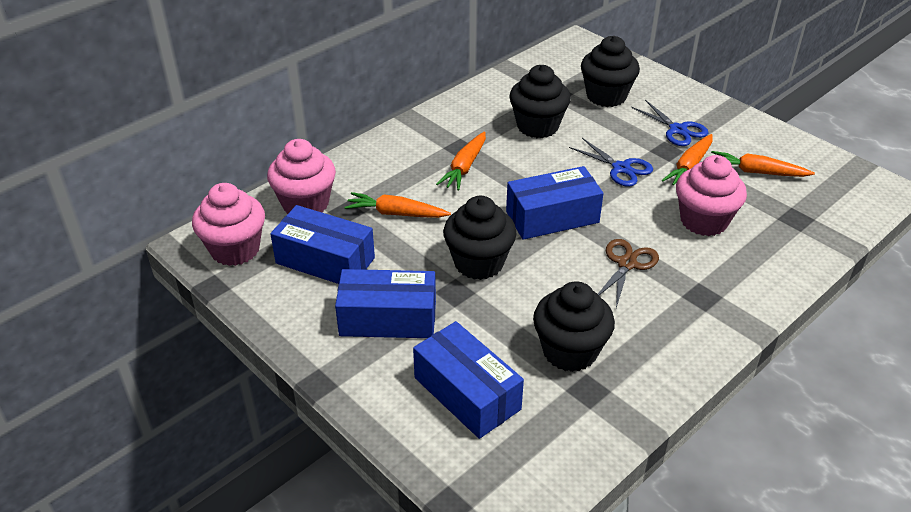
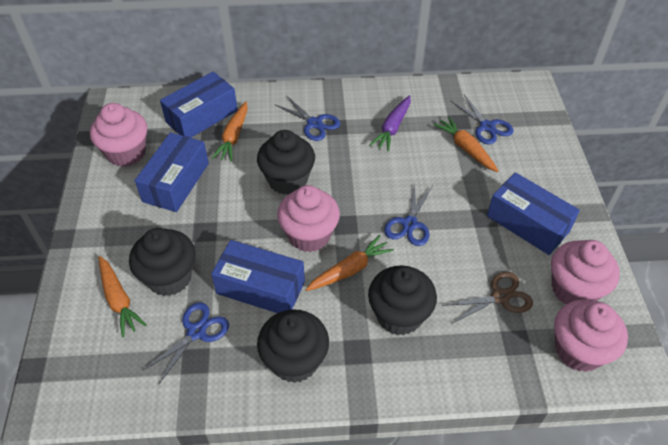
blue scissors: 2 -> 4
pink cupcake: 3 -> 4
purple carrot: 0 -> 1

